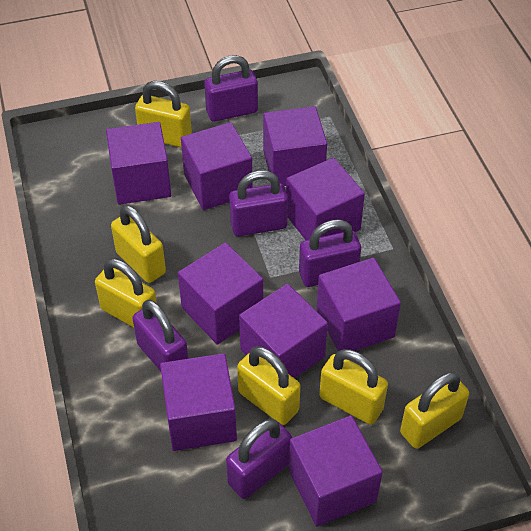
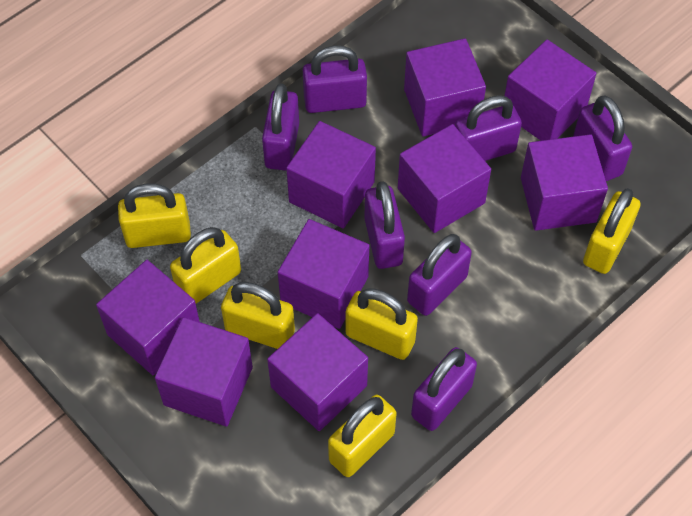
purple padlock: 5 -> 7

